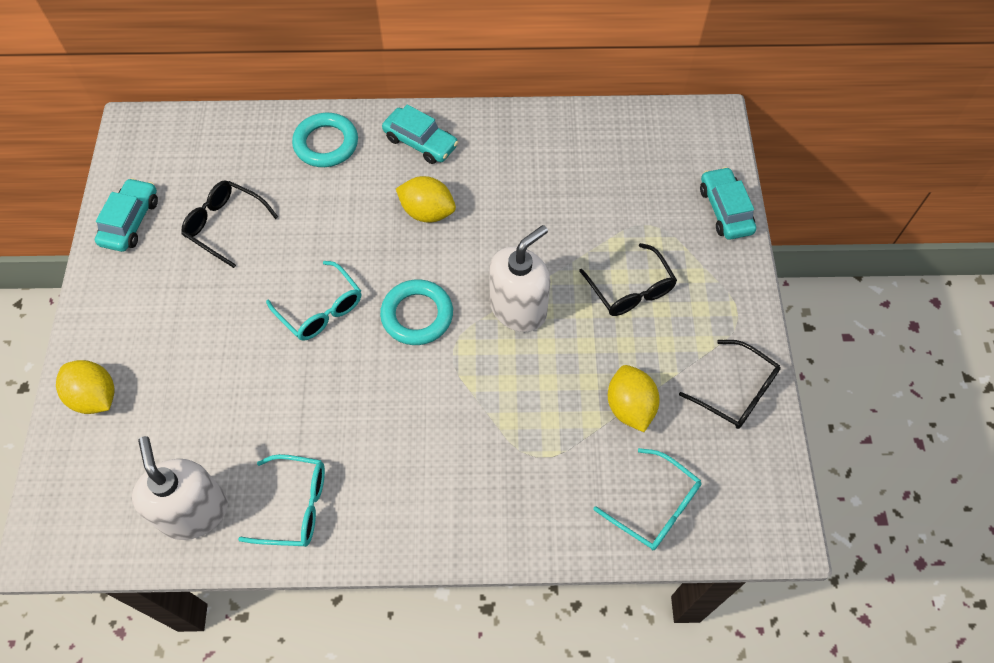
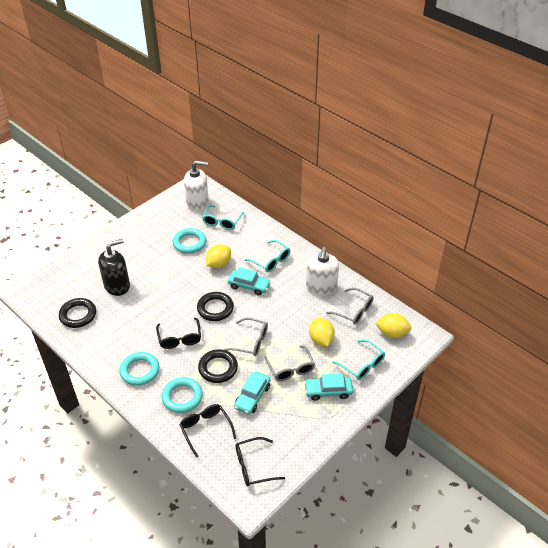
black ring: 0 -> 3
black soap dispenser: 0 -> 1
grey glasses: 0 -> 3
turquoise ring: 2 -> 3

